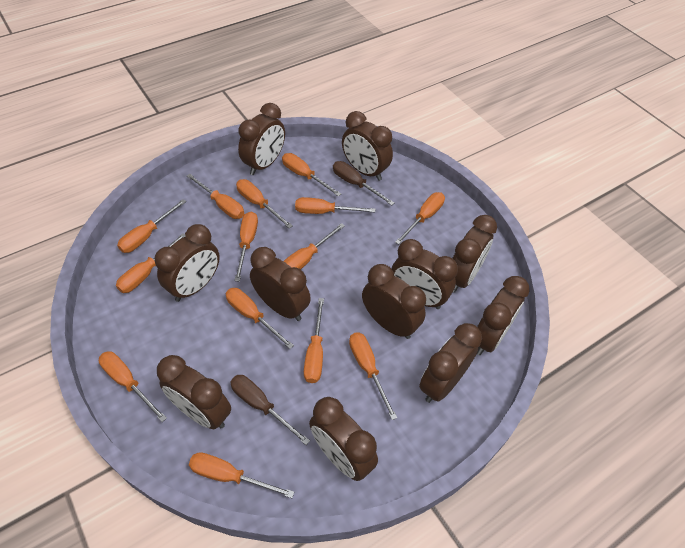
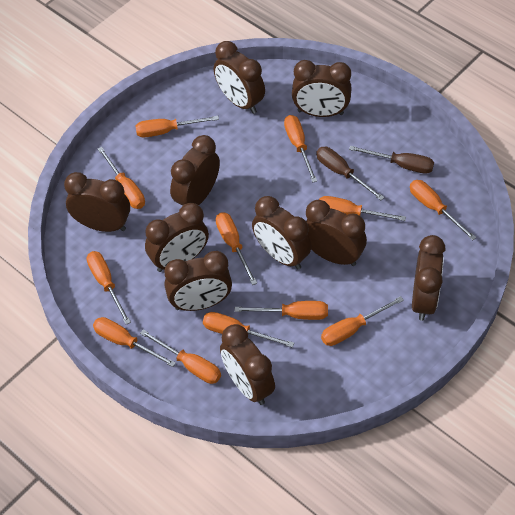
brown clock: 11 -> 10
orange screwdriver: 14 -> 12

